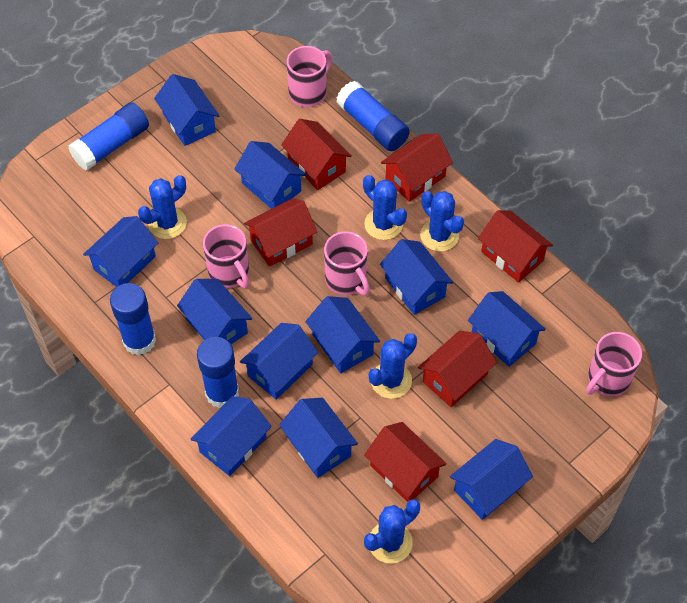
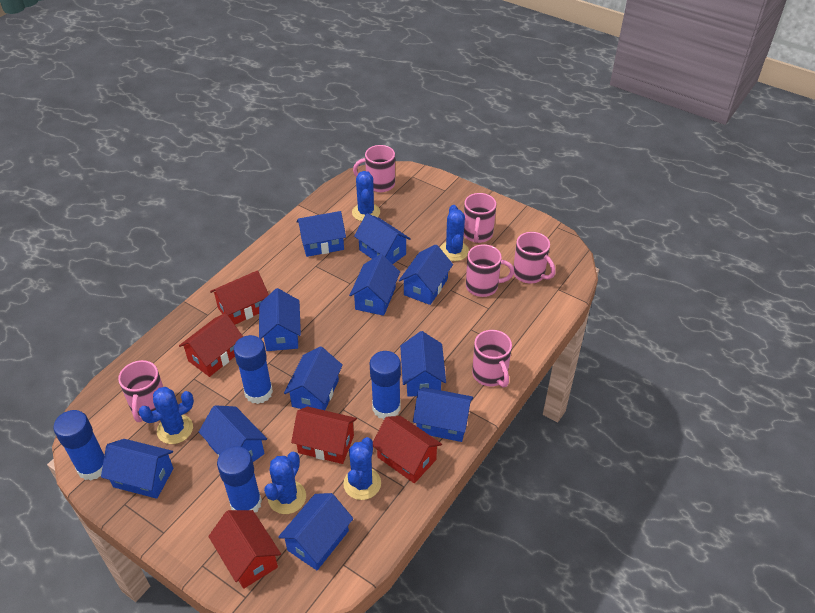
pink mug: 4 -> 6
red house: 6 -> 5

